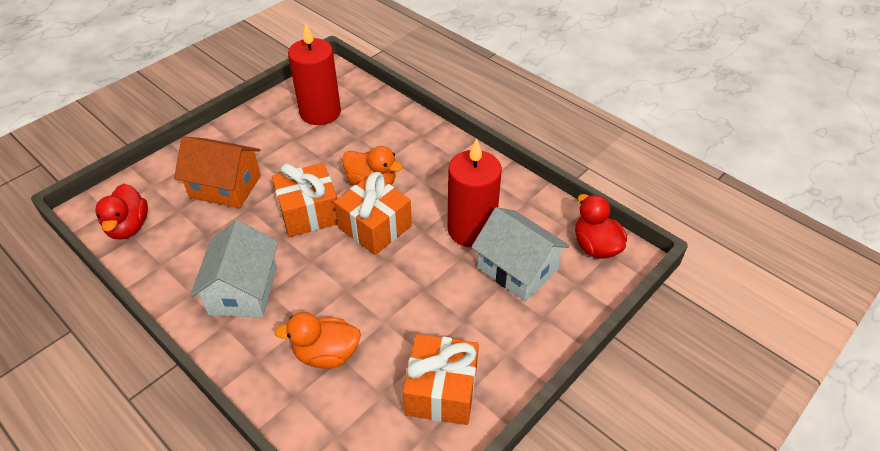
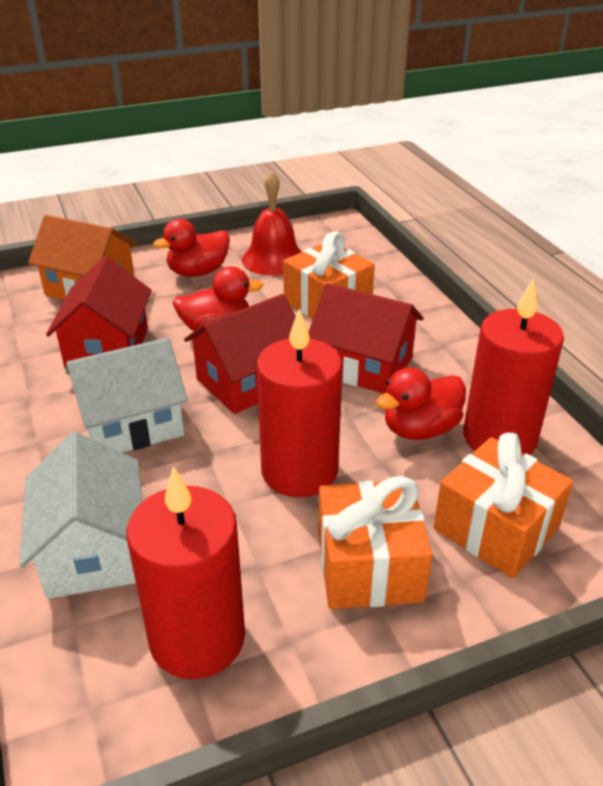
orange duck: 2 -> 0
red bell: 0 -> 1
red candle: 2 -> 3
red duck: 2 -> 3
red house: 0 -> 3

